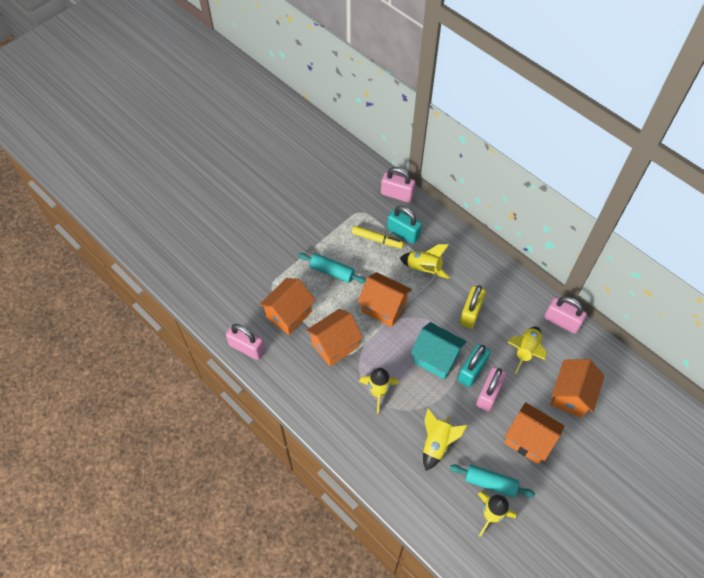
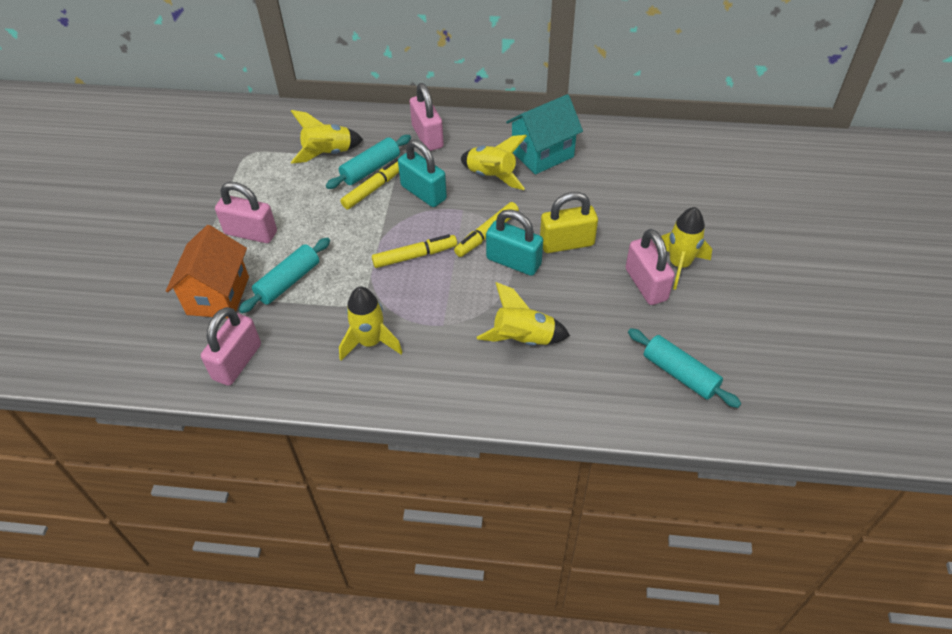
orange house: 5 -> 1
turquoise rolling pin: 2 -> 3
yellow marker: 1 -> 3

